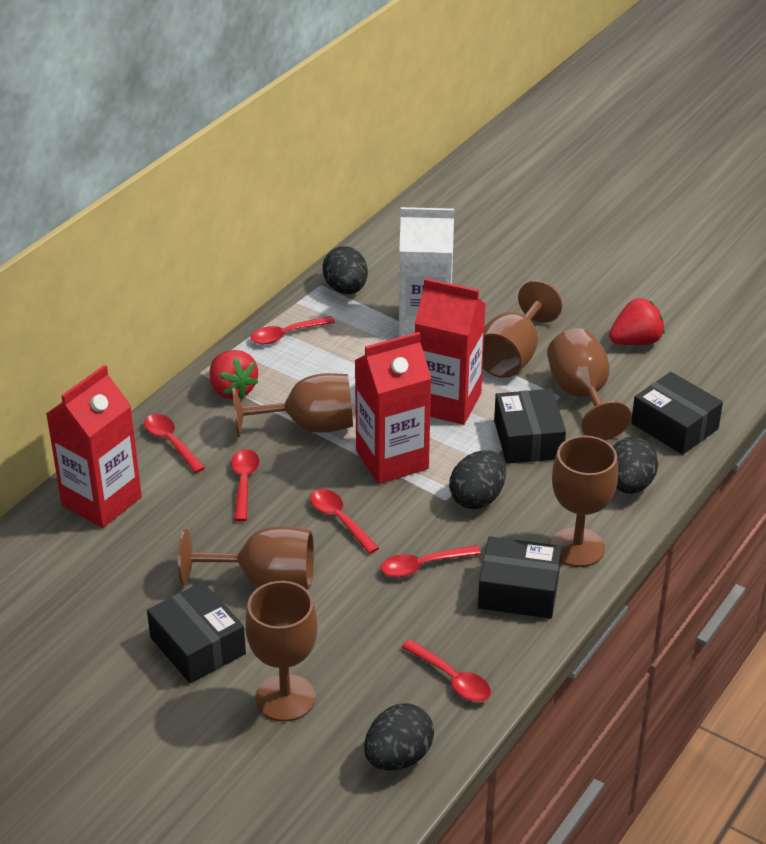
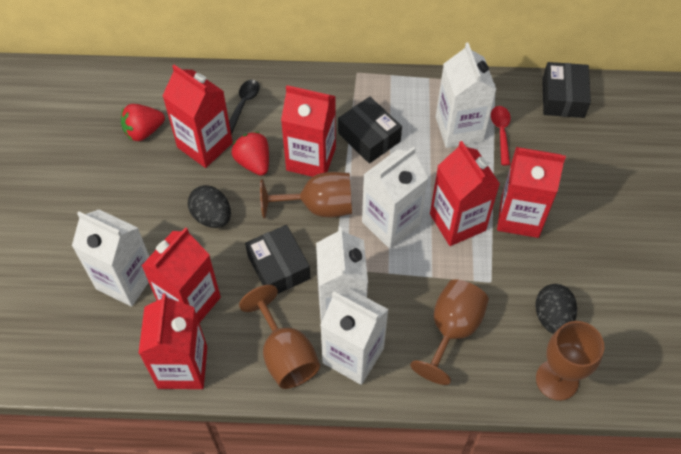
black box: 4 -> 3
black egg: 4 -> 2
black spoon: 0 -> 1
brown goblet: 6 -> 4
red carton: 3 -> 6
red spoon: 6 -> 1
white carton: 1 -> 5

